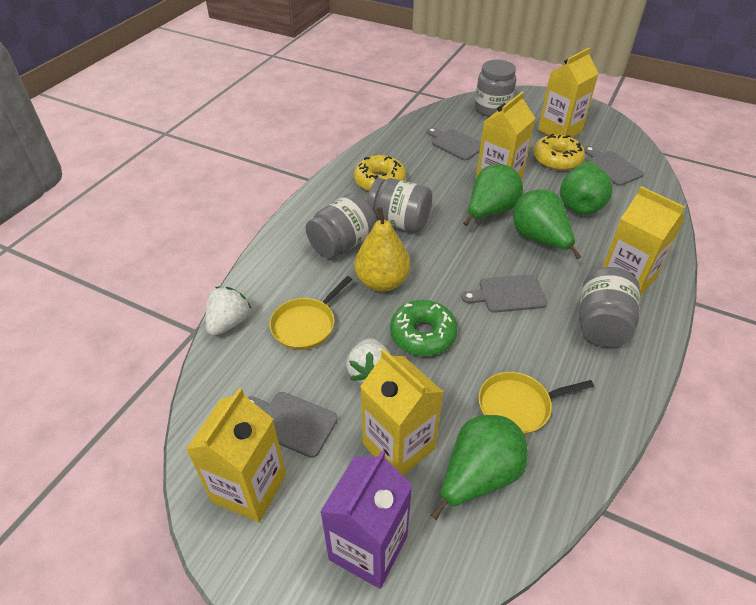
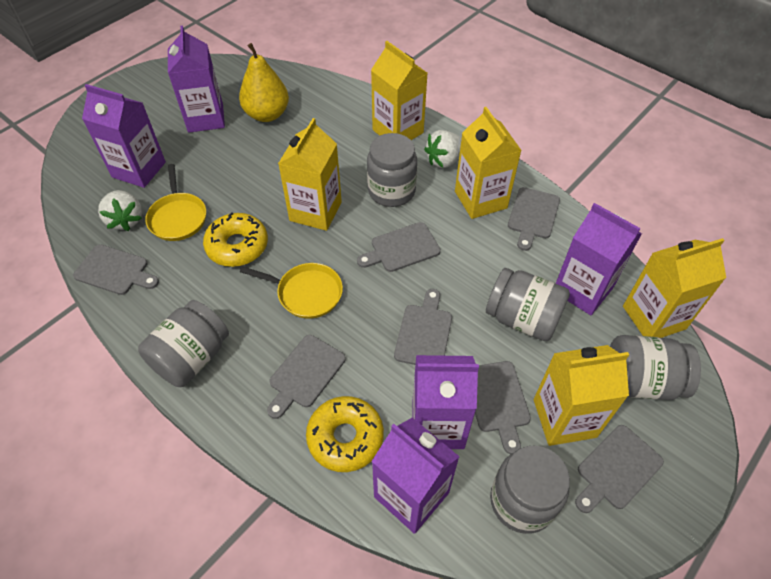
green donut: 1 -> 0
green pear: 4 -> 0
grey cutting board: 4 -> 7
grey jar: 4 -> 5
purple carton: 1 -> 5

